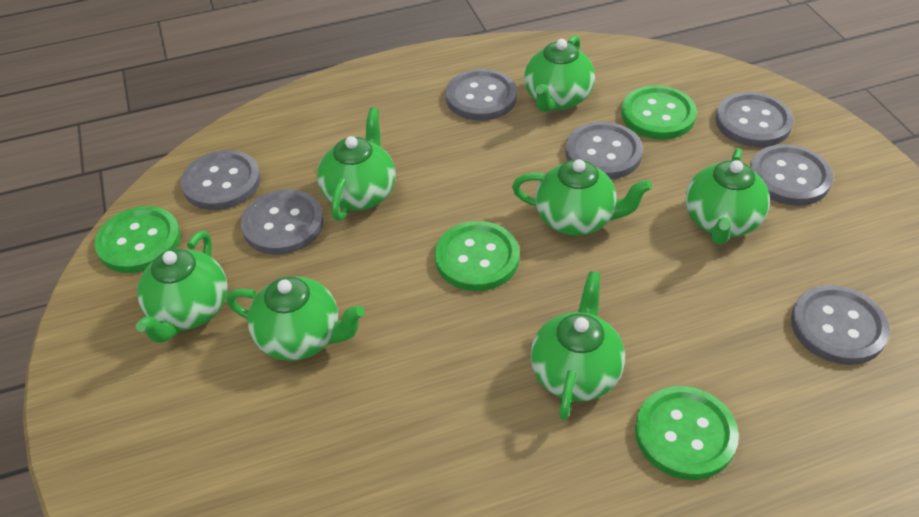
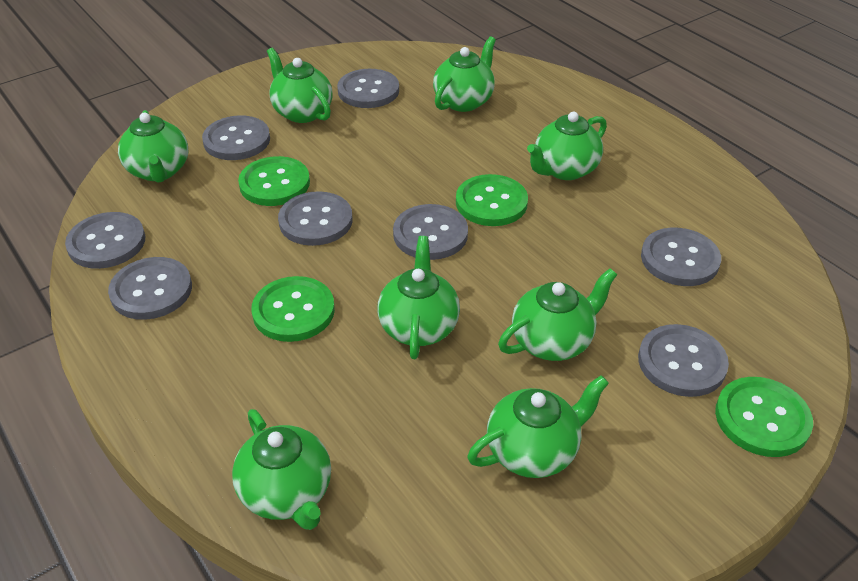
green teapot: 7 -> 8
grey button: 7 -> 8

